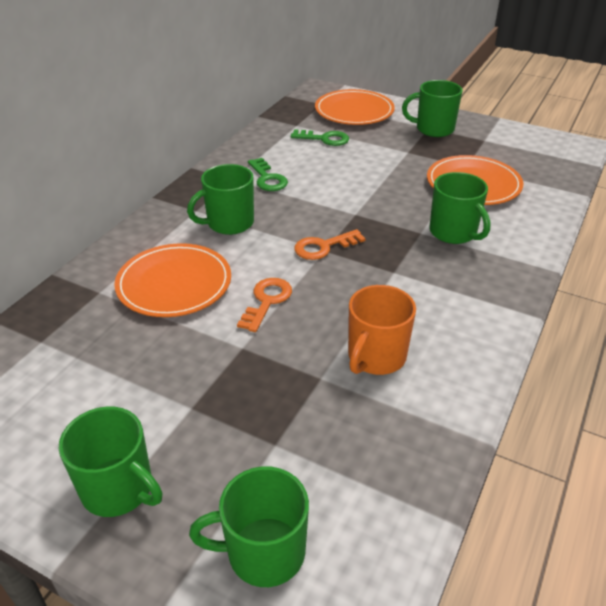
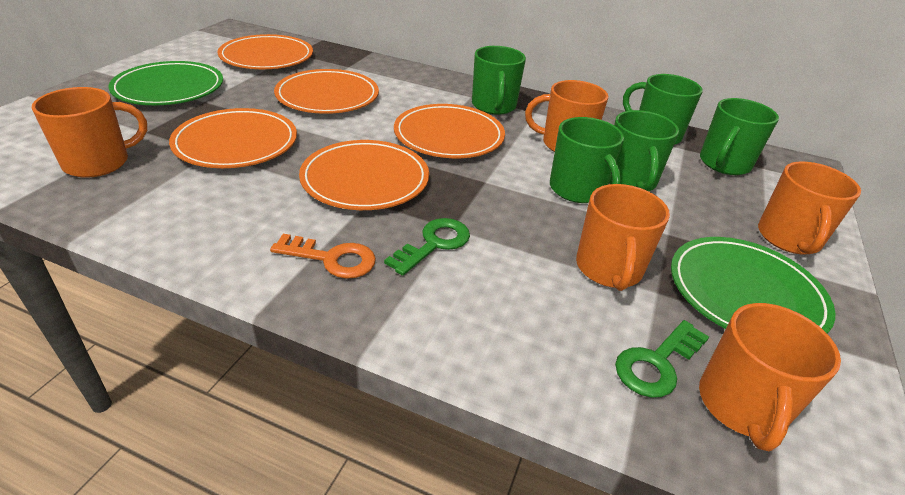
green plate: 0 -> 2
orange key: 2 -> 1
orange mug: 1 -> 5
orange plate: 3 -> 5

